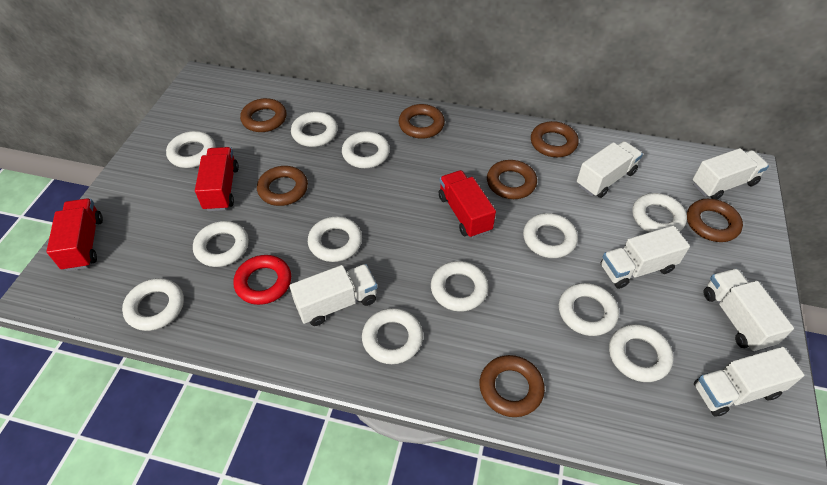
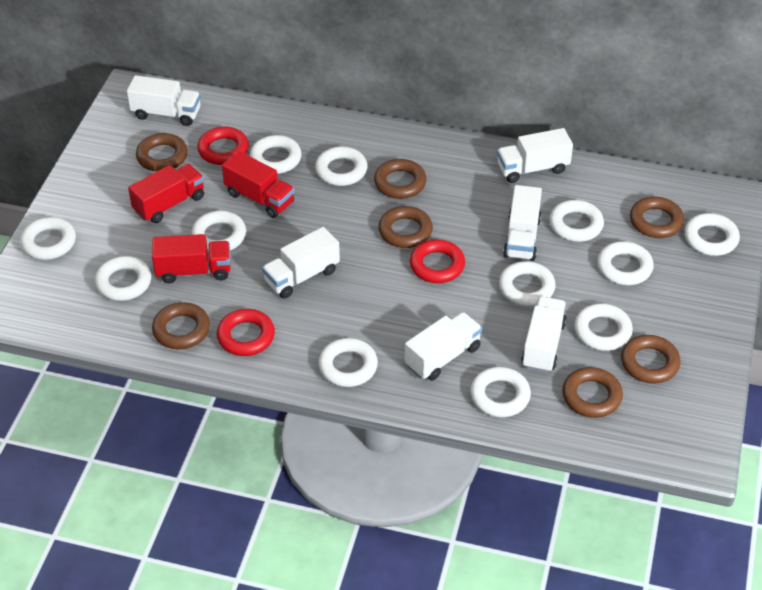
red ring: 1 -> 3

